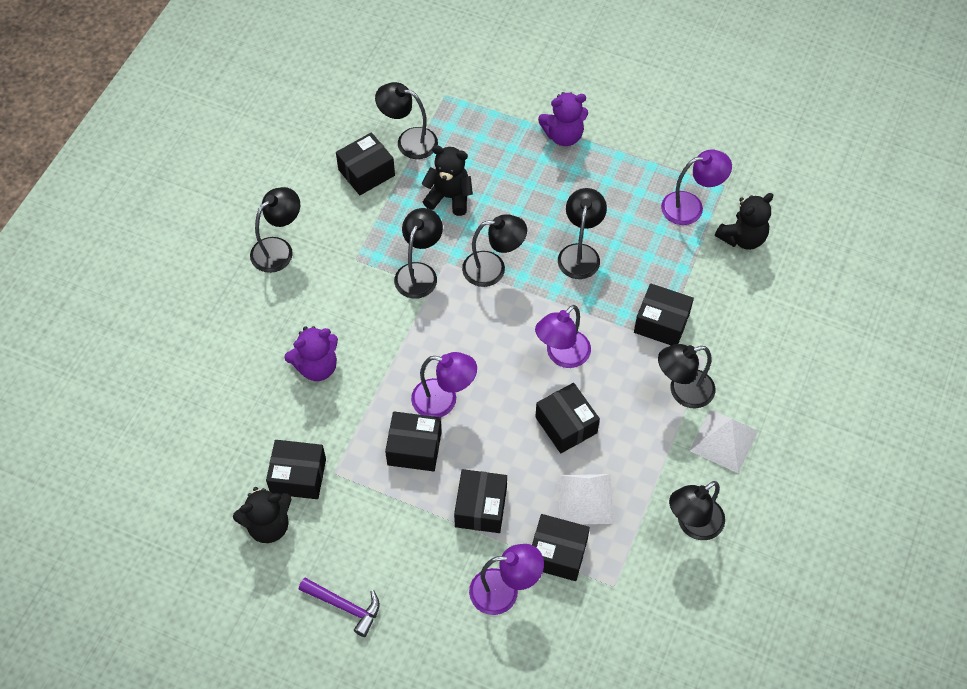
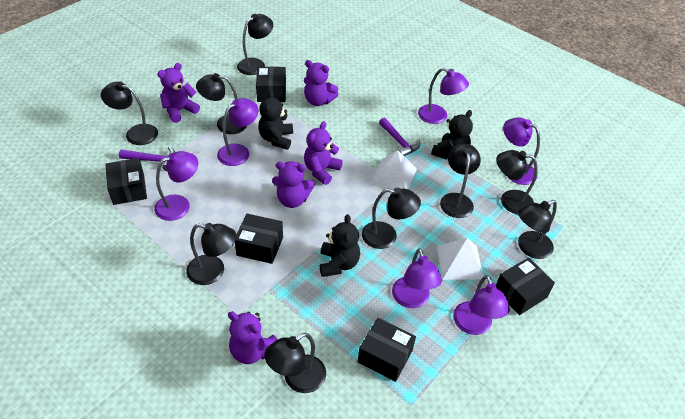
black box: 7 -> 5
black lamp: 7 -> 9
purple hammer: 1 -> 2
purple lamp: 4 -> 6
purple teddy bear: 2 -> 5

